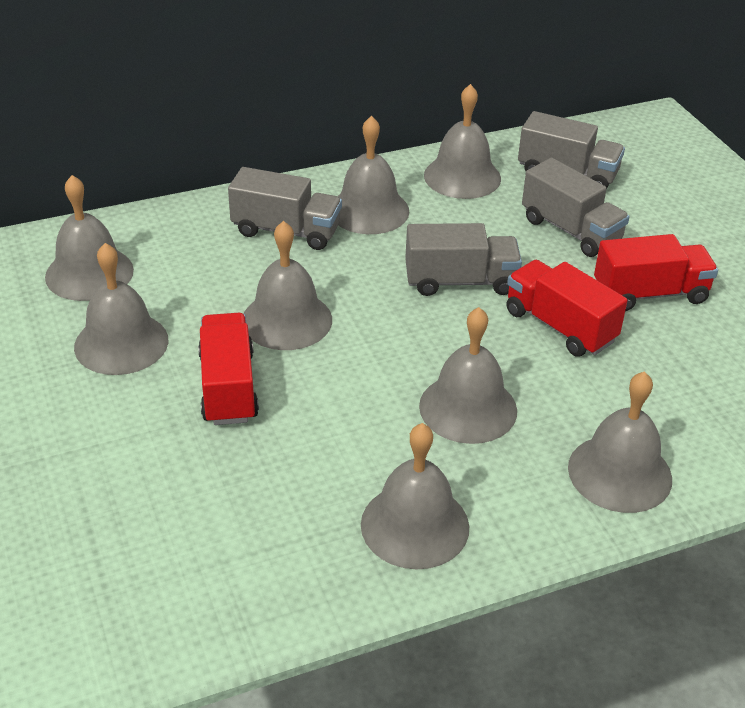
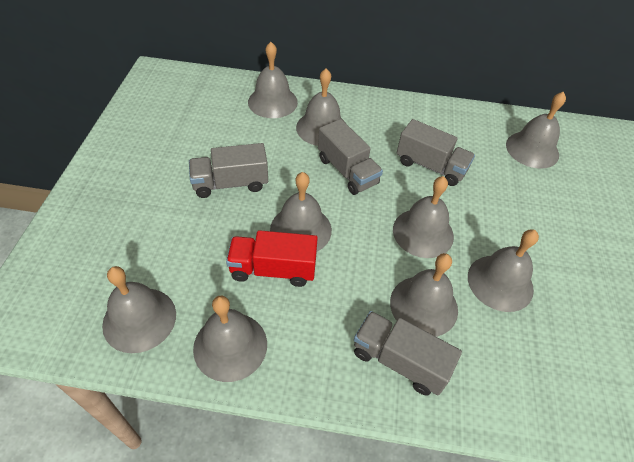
grey bell: 8 -> 9
red truck: 3 -> 1

